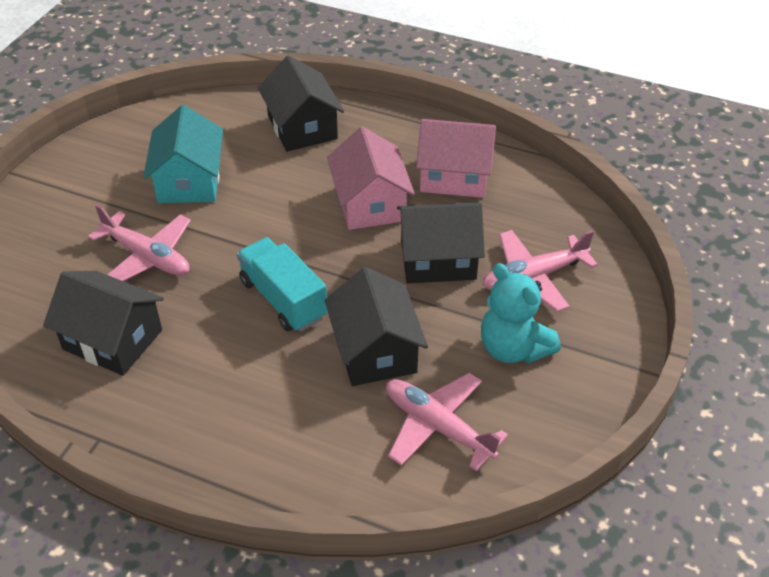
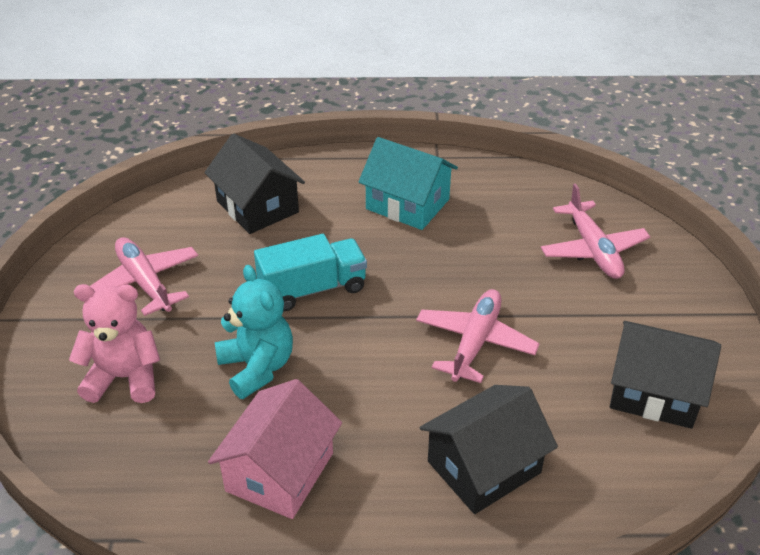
black house: 4 -> 3
pink house: 2 -> 1
pink teddy bear: 0 -> 1

